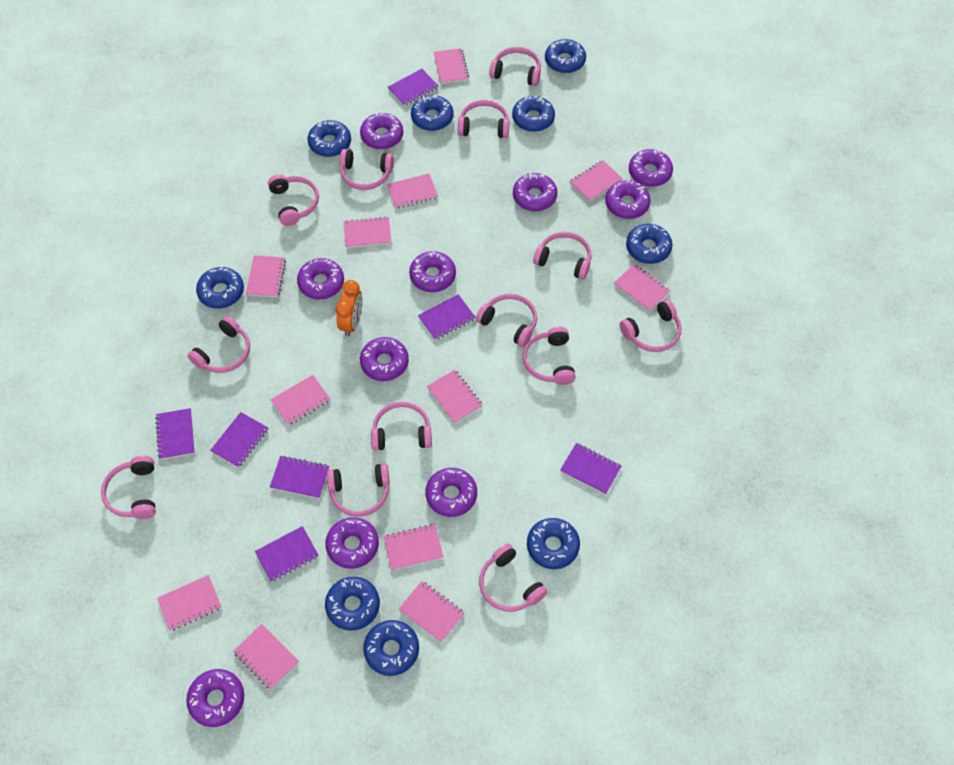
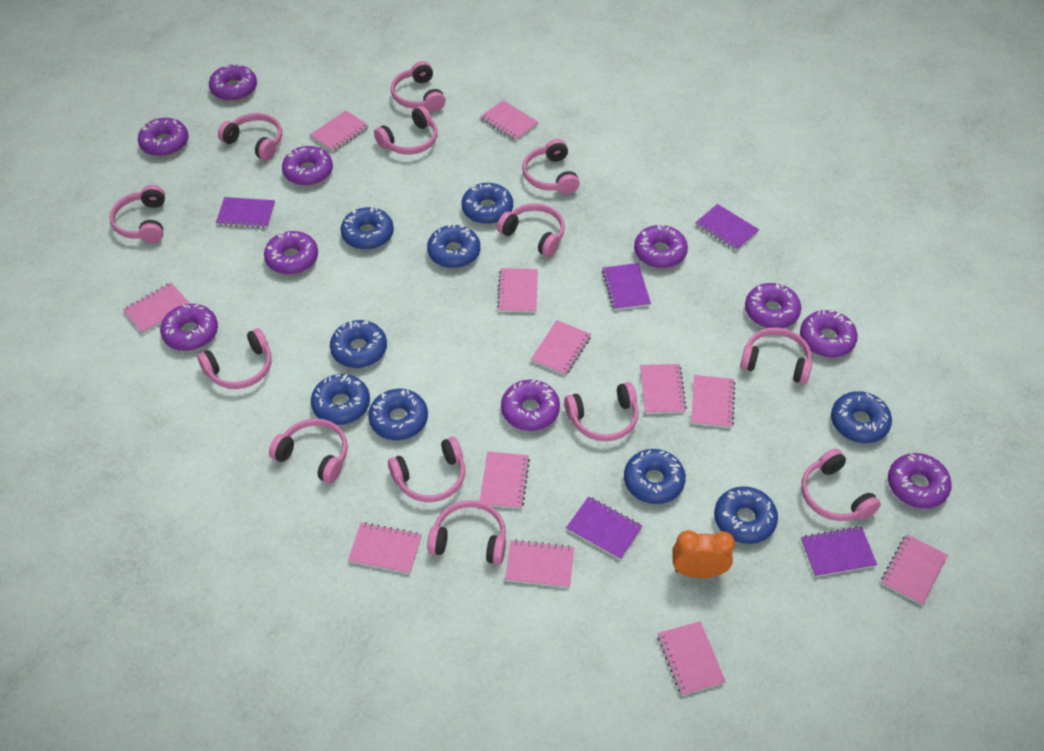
purple notebook: 7 -> 5

